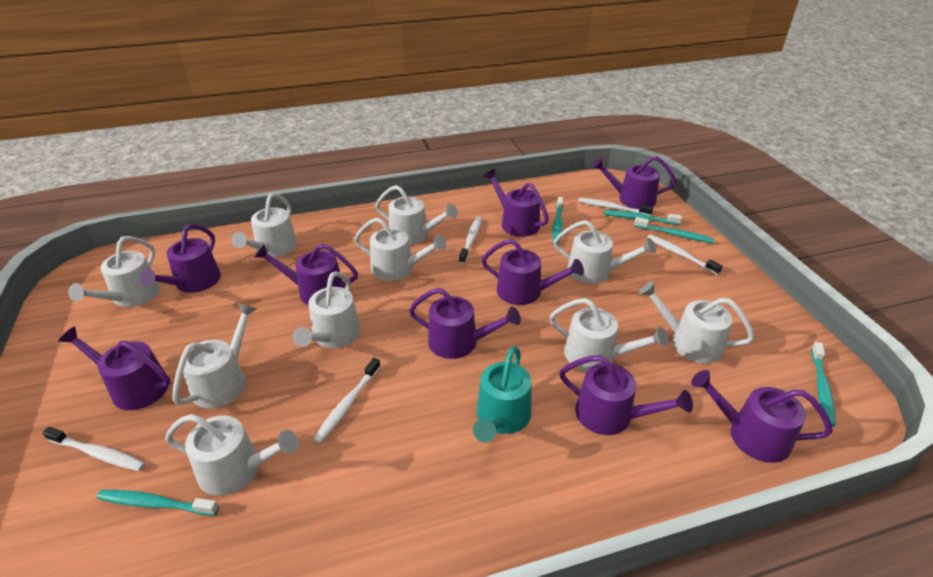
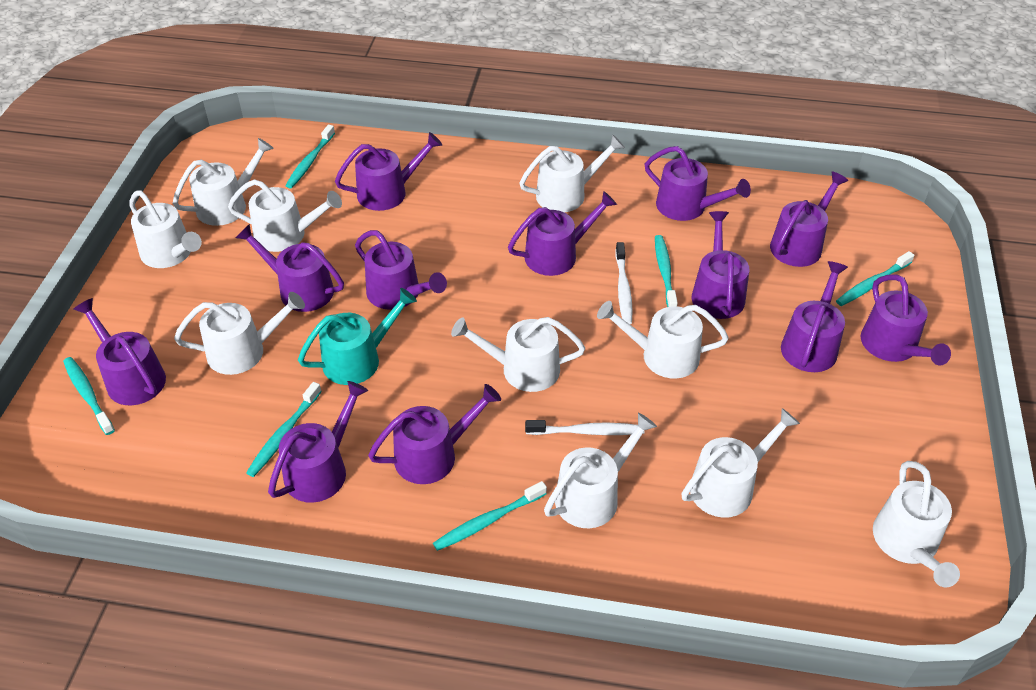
purple watering can: 9 -> 12
turquoise toothbrush: 5 -> 6
white toothbrush: 5 -> 2

